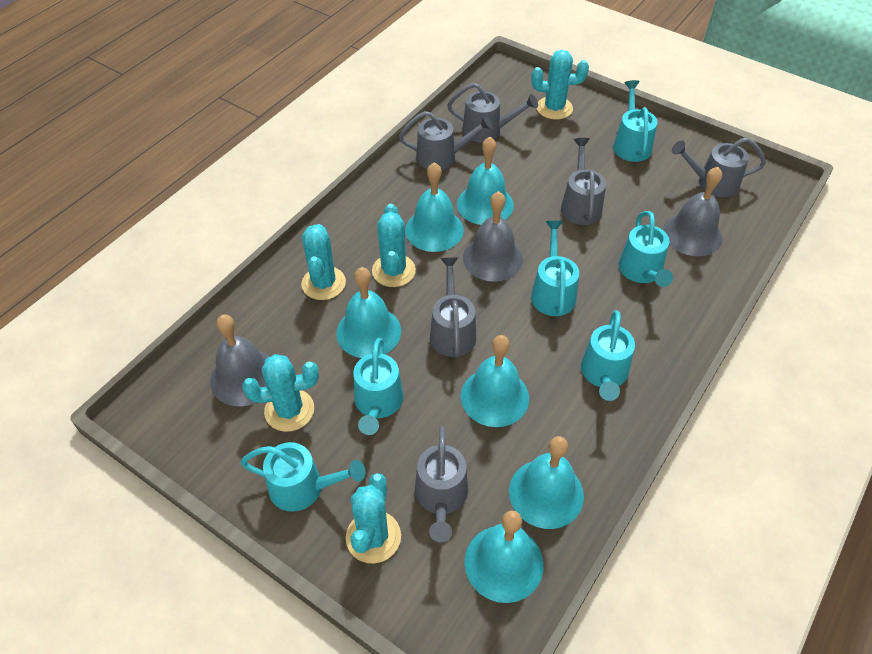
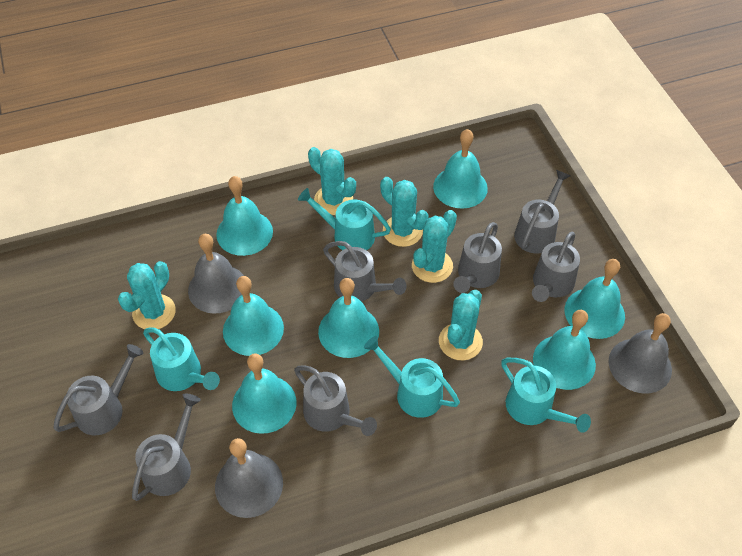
grey watering can: 6 -> 7
turquoise bell: 6 -> 7
turquoise watering can: 6 -> 4

